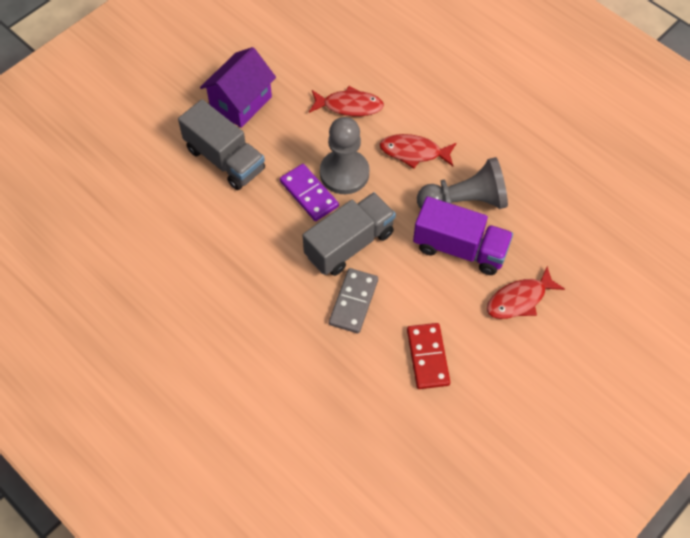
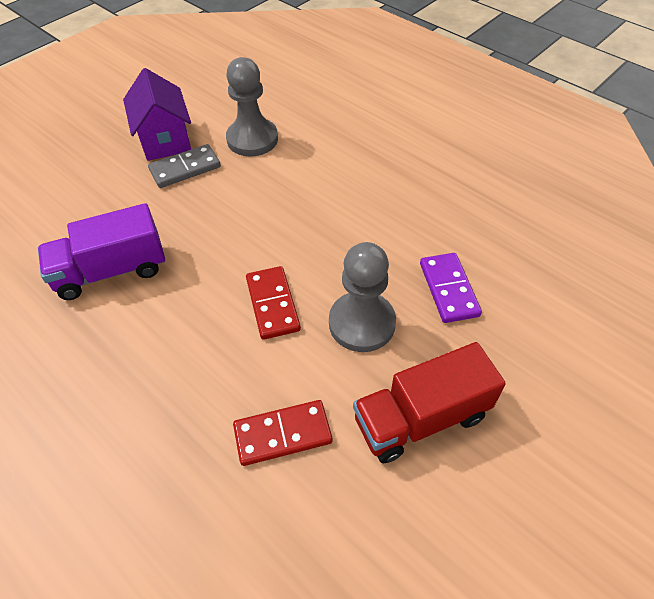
grey truck: 2 -> 0
red domino: 1 -> 2
red fish: 3 -> 0
red truck: 0 -> 1

